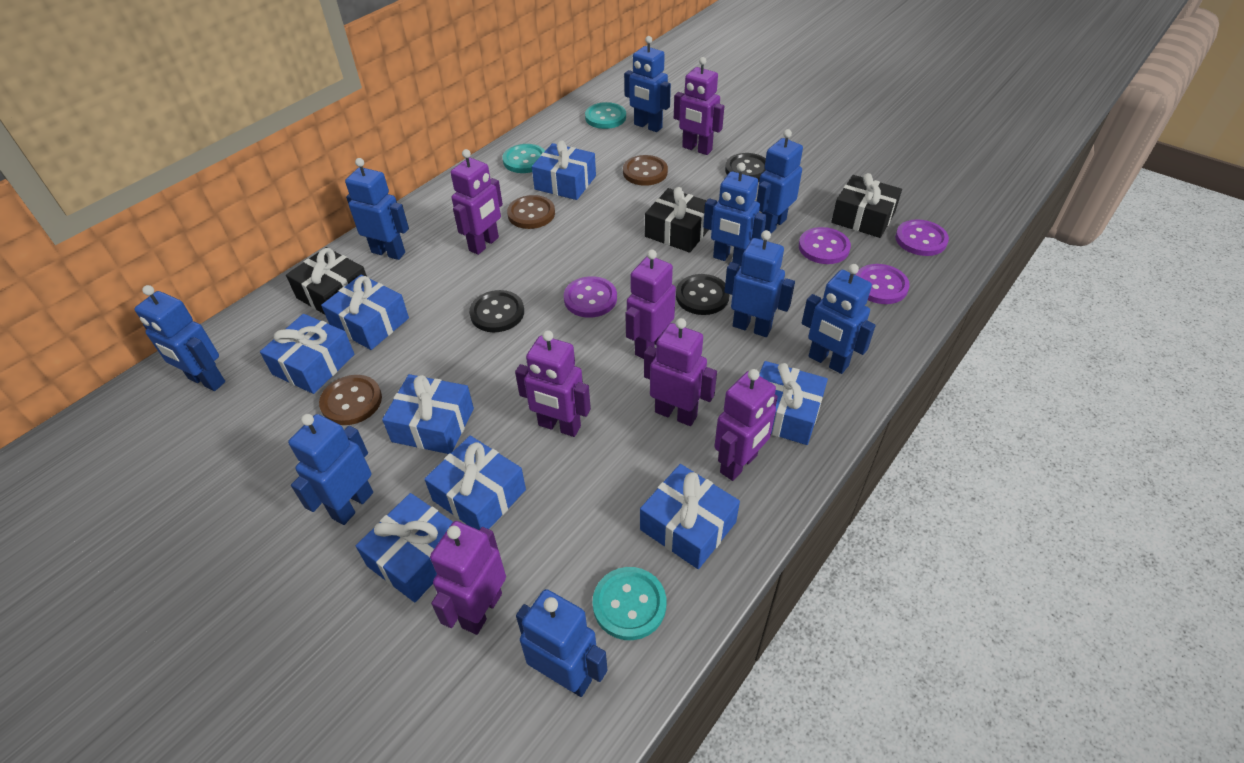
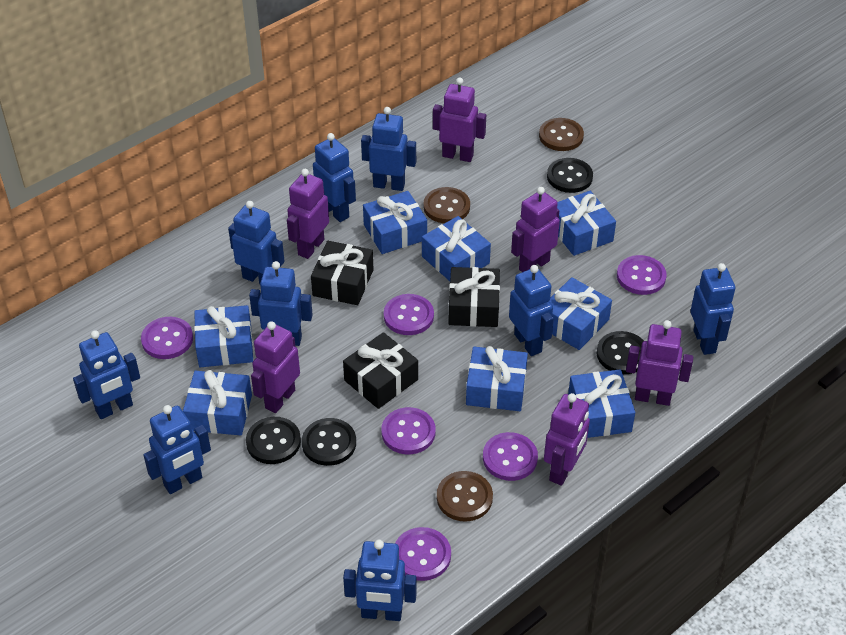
black button: 3 -> 4
purple button: 4 -> 6
purple robot: 7 -> 6
turquoise button: 3 -> 0

